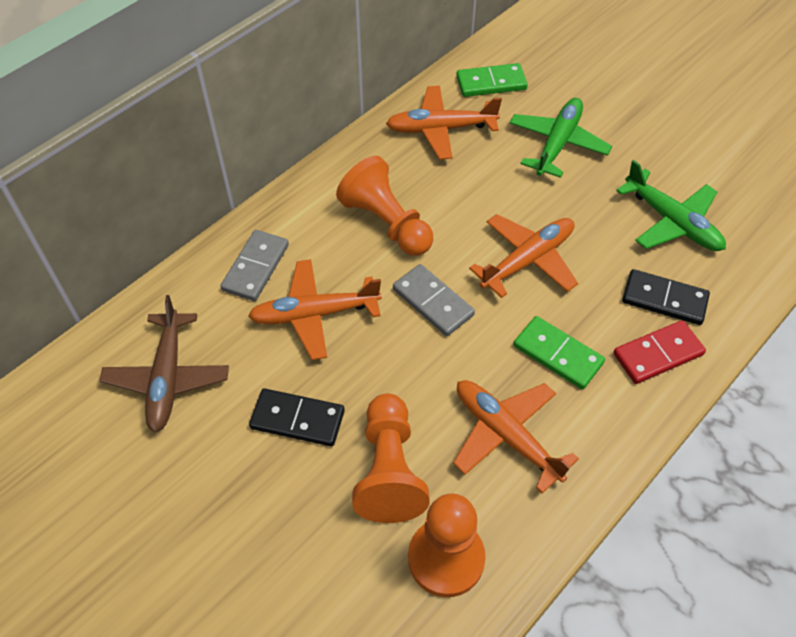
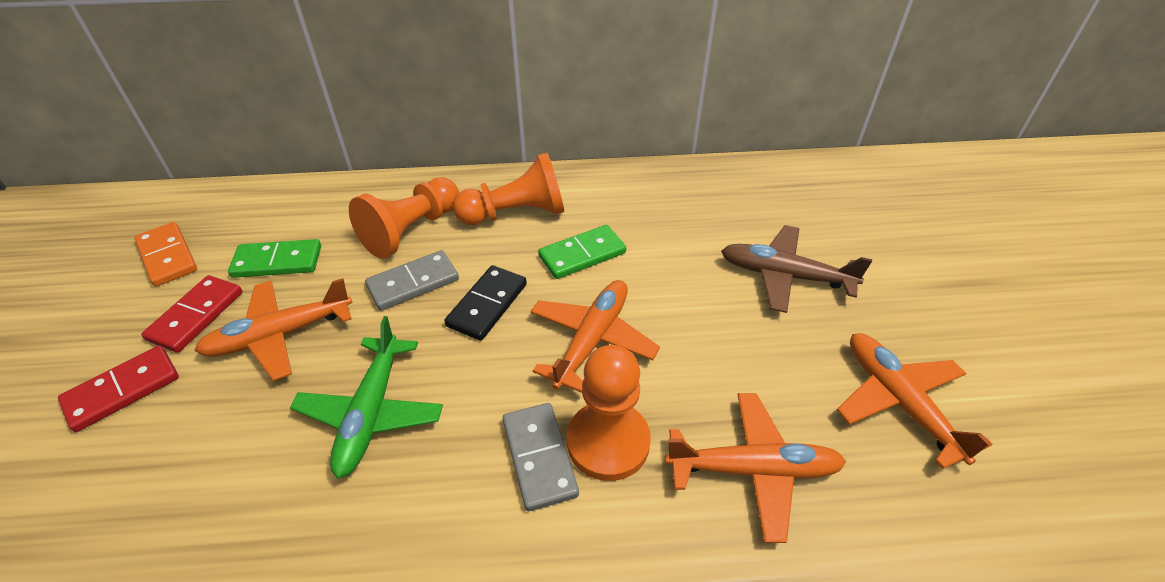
black domino: 2 -> 1
green plane: 2 -> 1
orange domino: 0 -> 1
red domino: 1 -> 2

